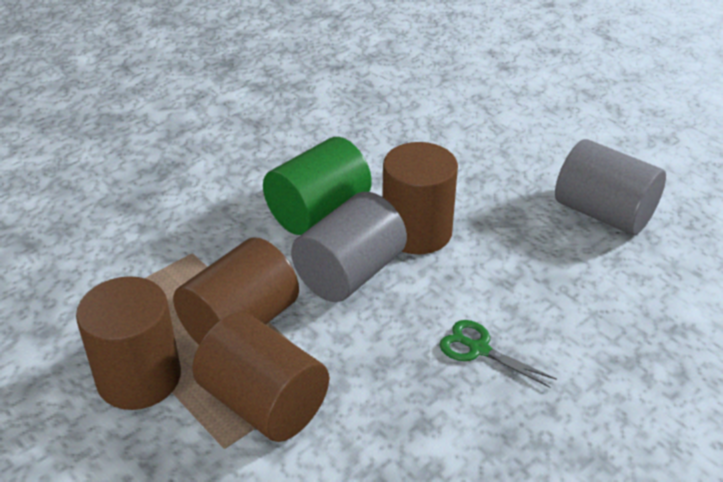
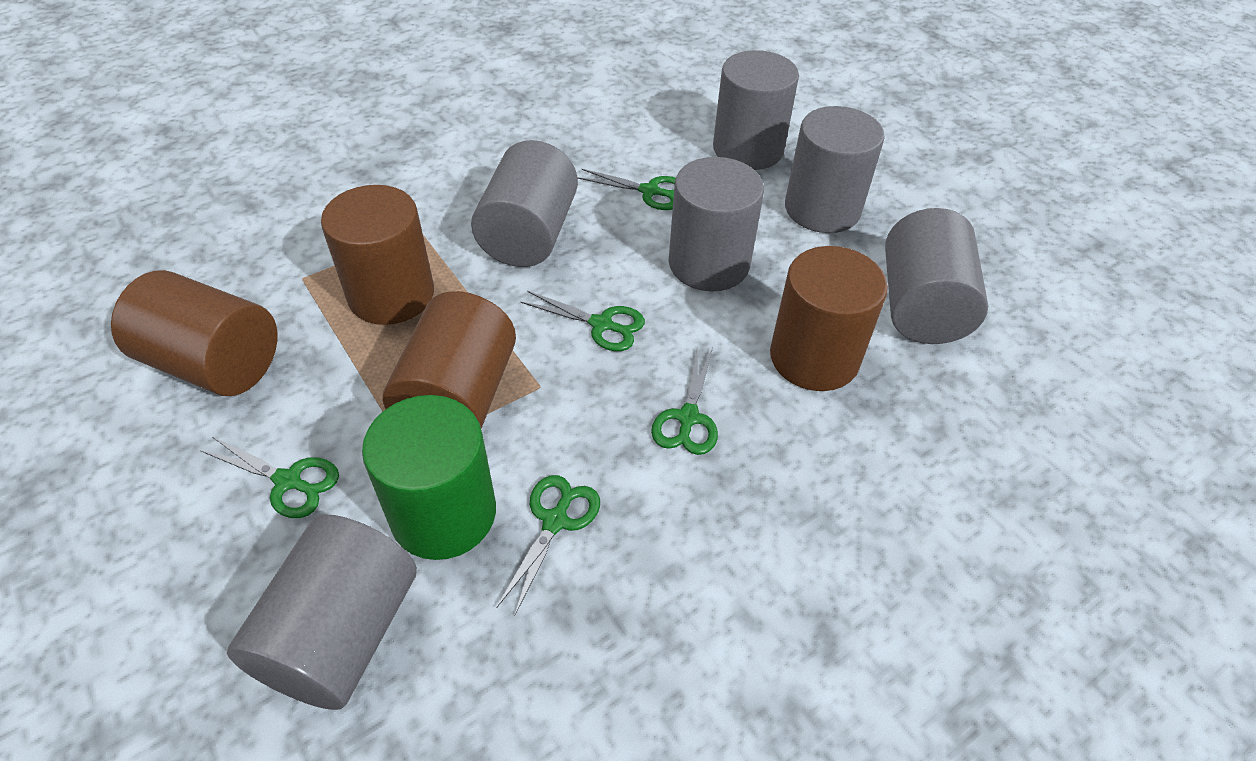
green scissors: 1 -> 5
grey cylinder: 2 -> 6

